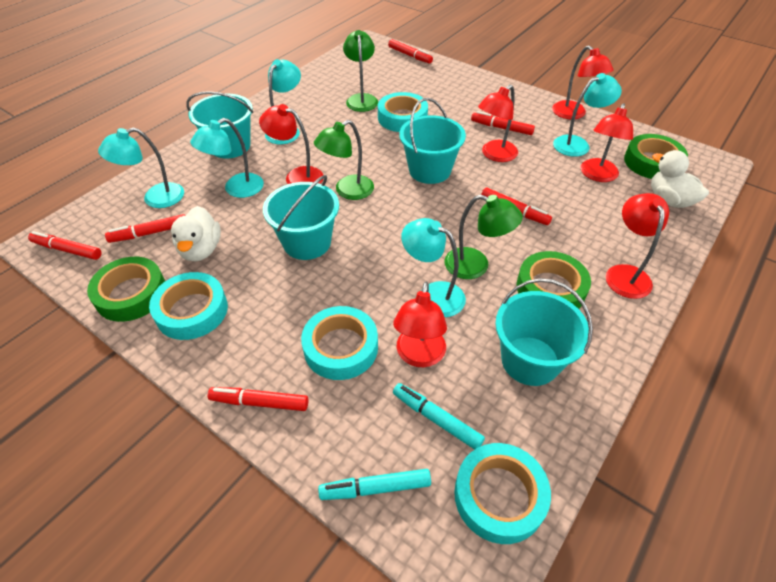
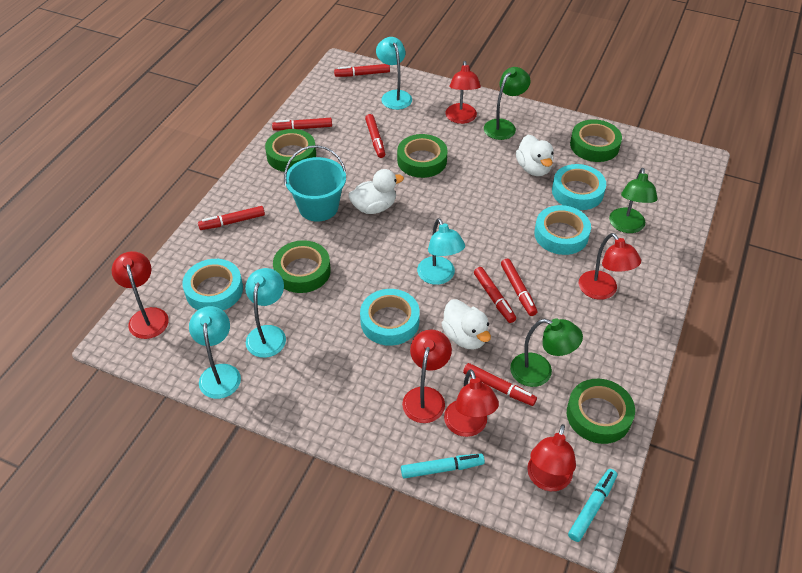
green tape: 3 -> 5
red marker: 6 -> 7
turquoise bucket: 4 -> 1
turquoise lamp: 5 -> 4
white duck: 2 -> 3

